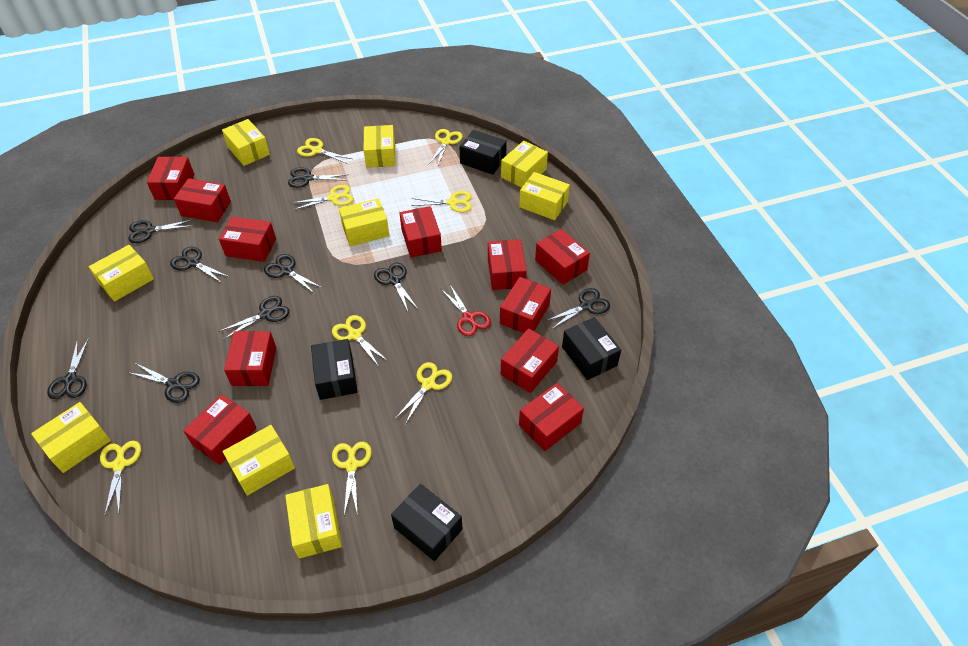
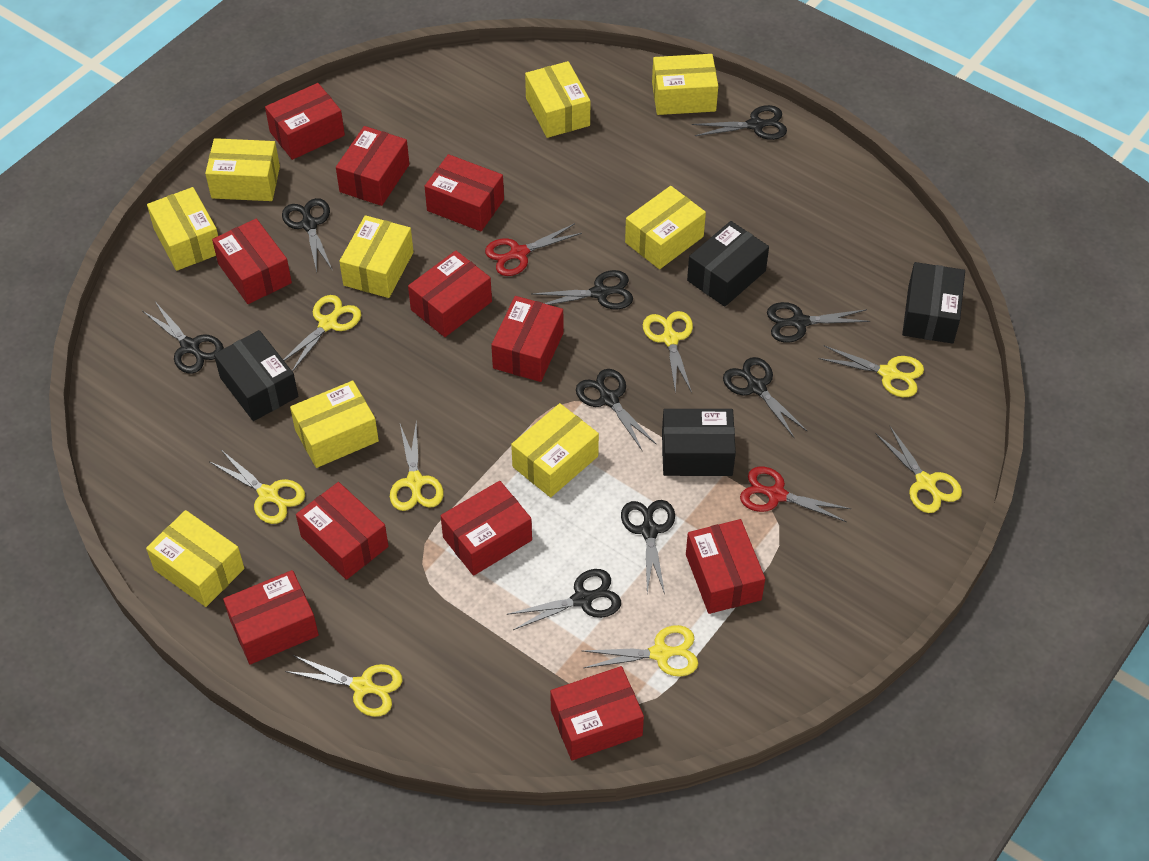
red scissors: 1 -> 2

